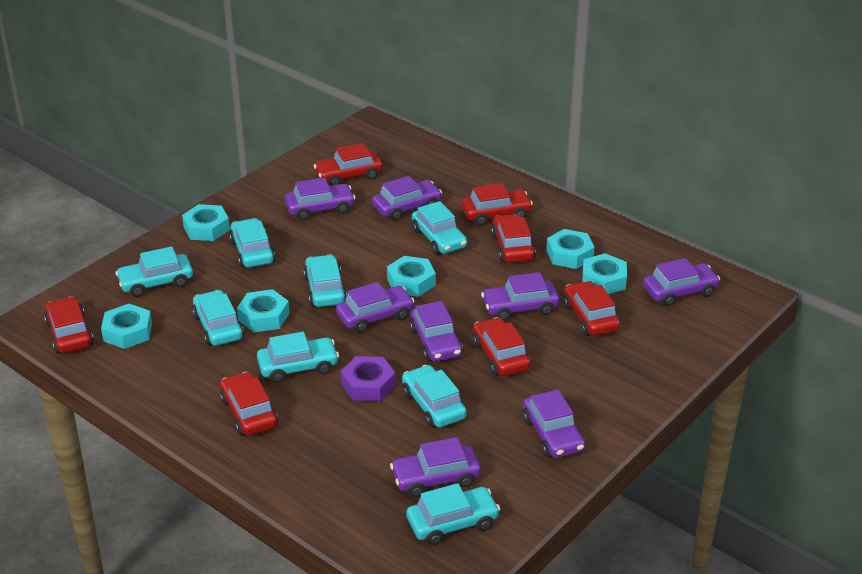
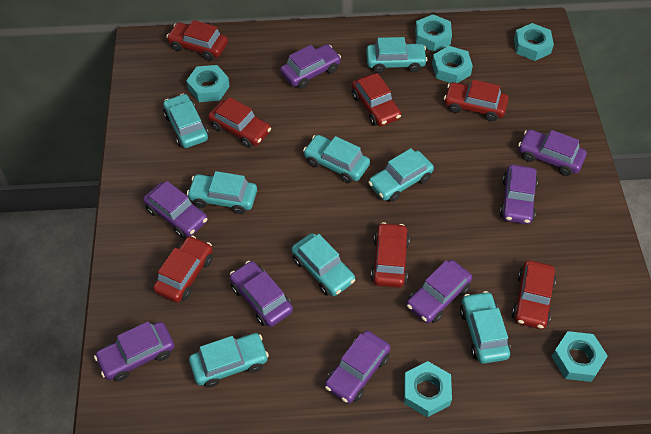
purple nut: 1 -> 0

